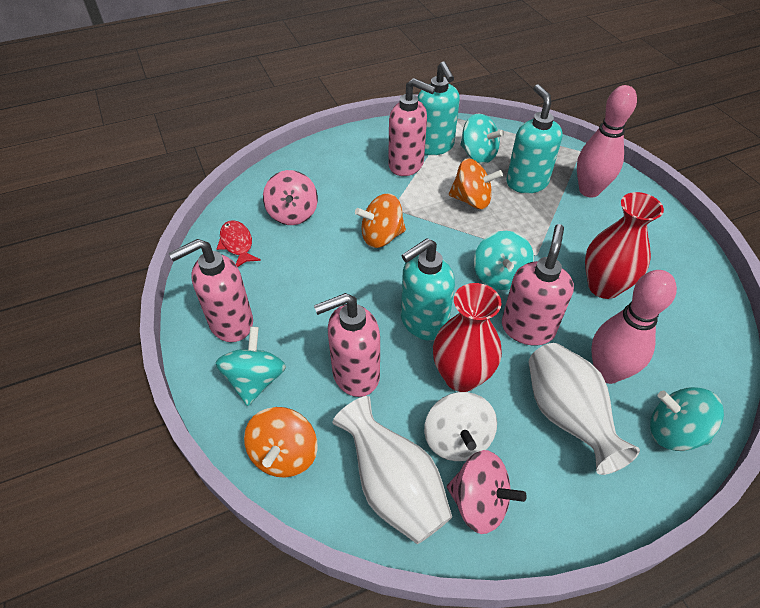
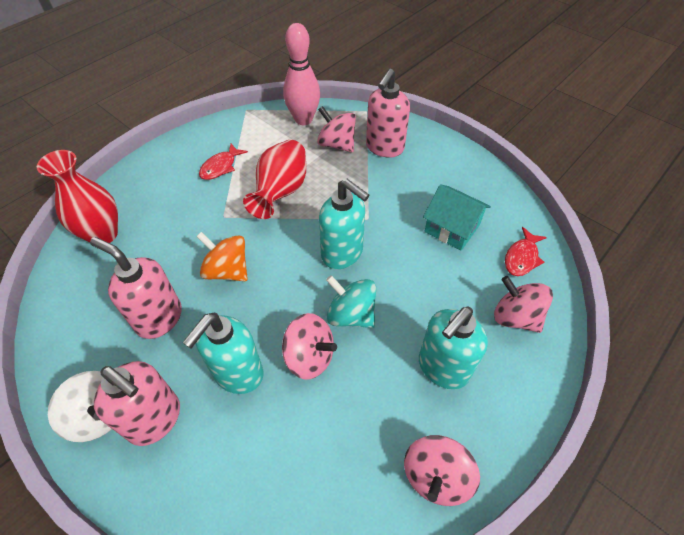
orange spinning top: 3 -> 1
pink bowling pin: 2 -> 1
pink soap dispenser: 4 -> 3
pink spinning top: 2 -> 4
red fish: 1 -> 2
turquoise house: 0 -> 1
turquoise spinning top: 4 -> 1
white vase: 2 -> 0

